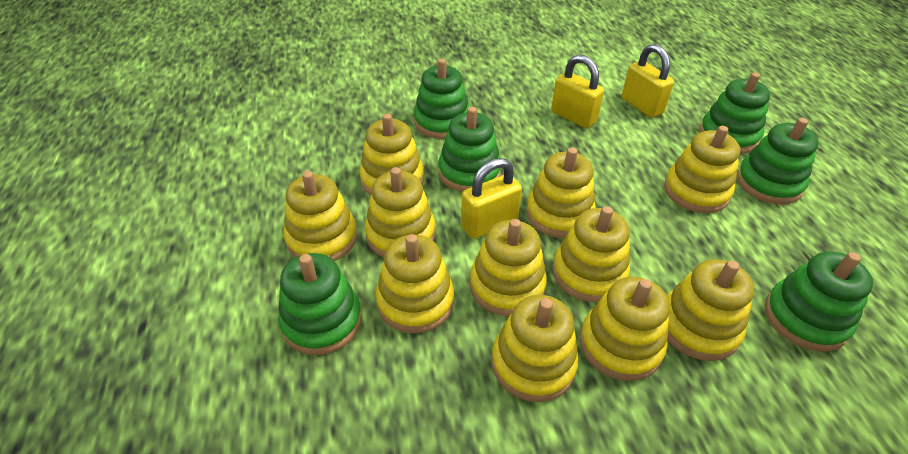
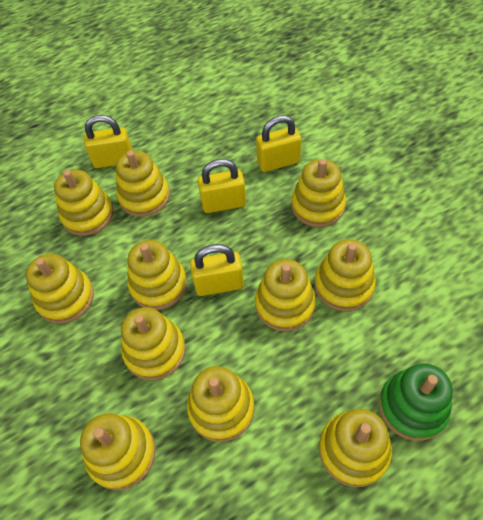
green stacking toy: 6 -> 1
yellow padlock: 3 -> 4

